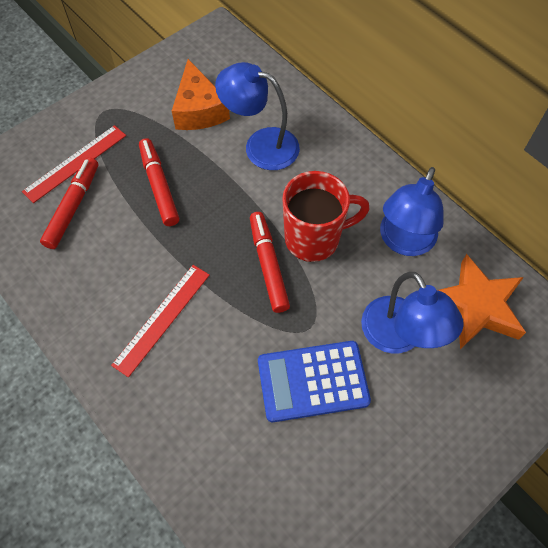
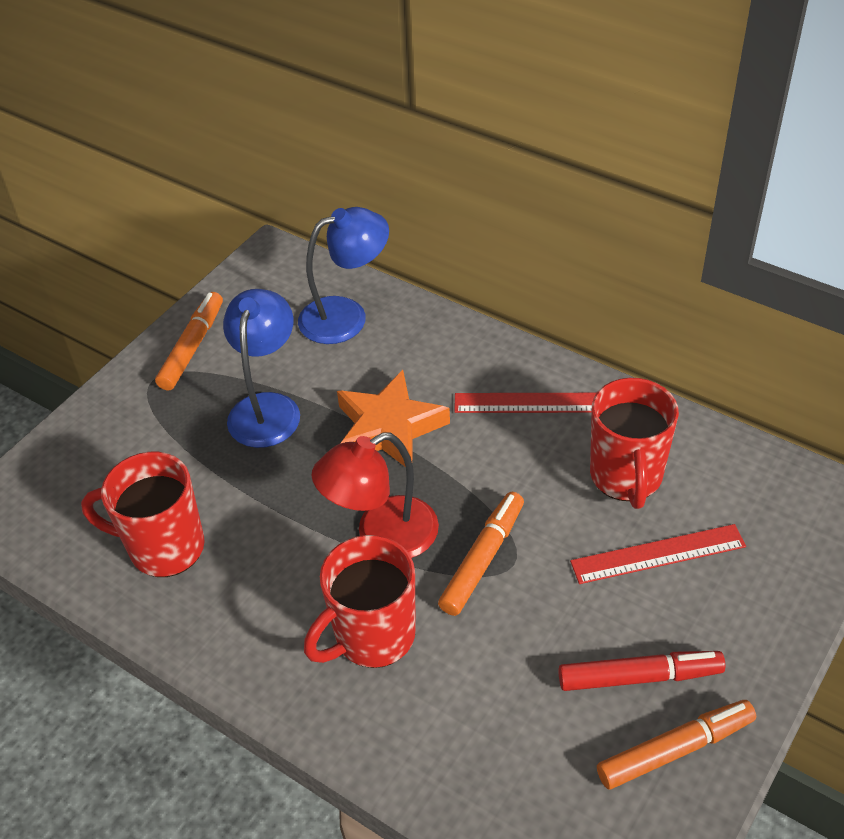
blue calculator: 1 -> 0
blue lamp: 3 -> 2
orange cheese: 1 -> 0
orange marker: 0 -> 3
red lamp: 0 -> 1
red marker: 3 -> 1
red mug: 1 -> 3

